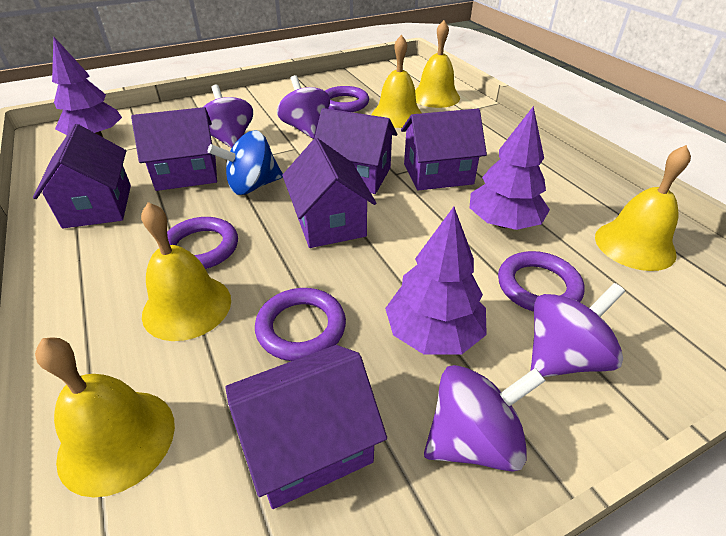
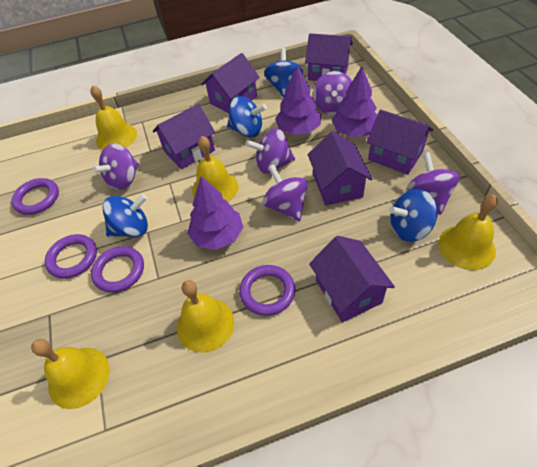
blue spinning top: 1 -> 4
purple spinning top: 4 -> 5

